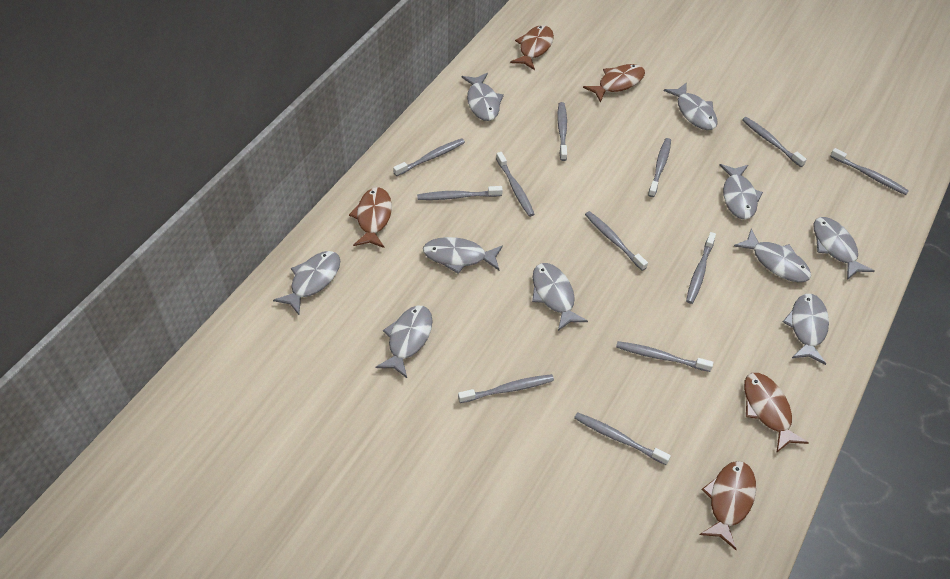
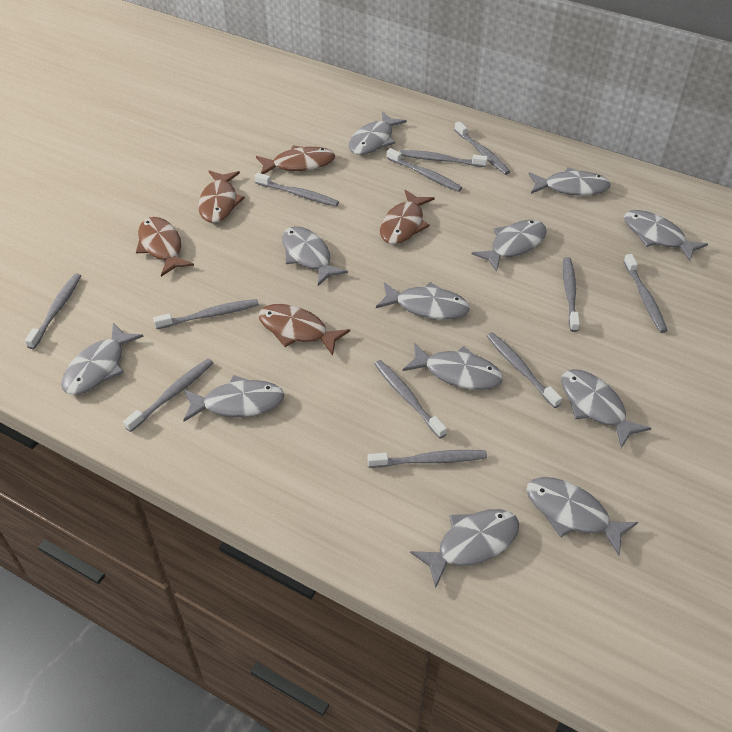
grey fish: 10 -> 12

